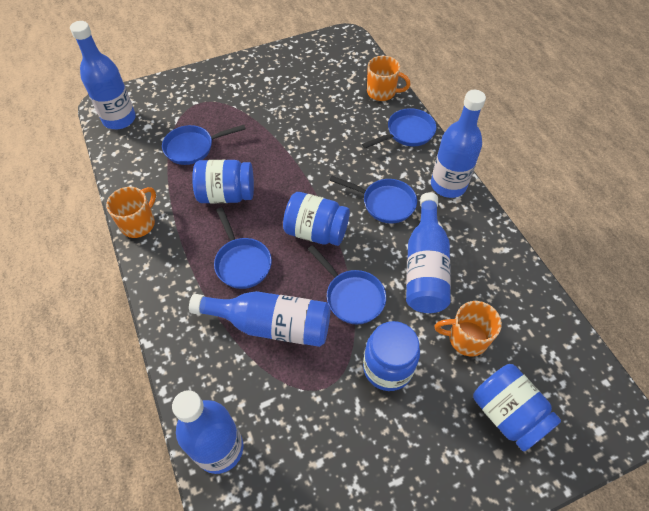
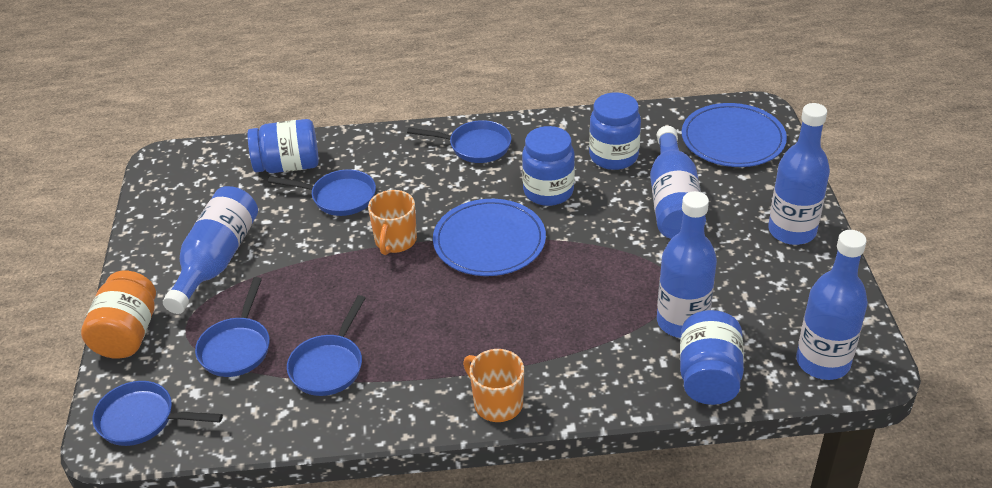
blue plate: 0 -> 2
orange jar: 0 -> 1
orange mug: 3 -> 2

